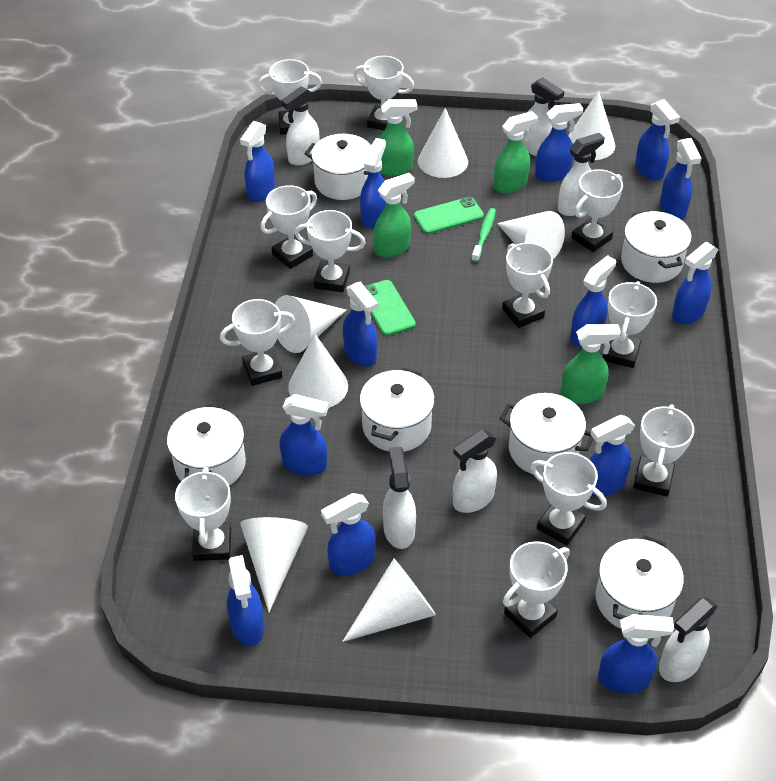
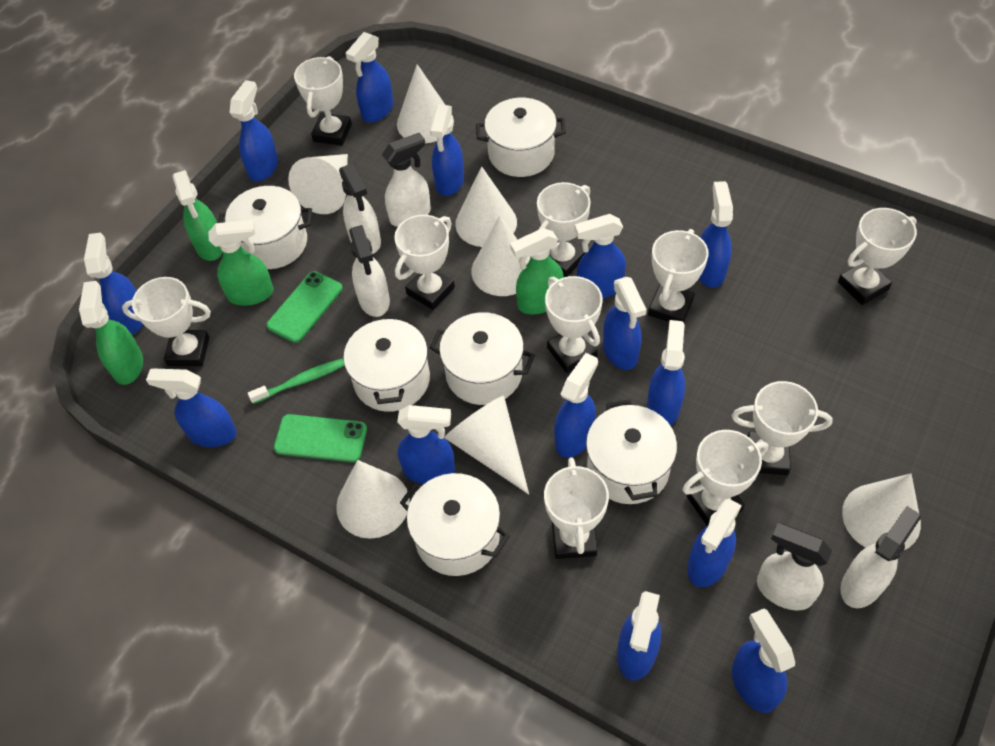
blue spray bottle: 13 -> 14
white spray bottle: 6 -> 5
white trophy: 12 -> 10

